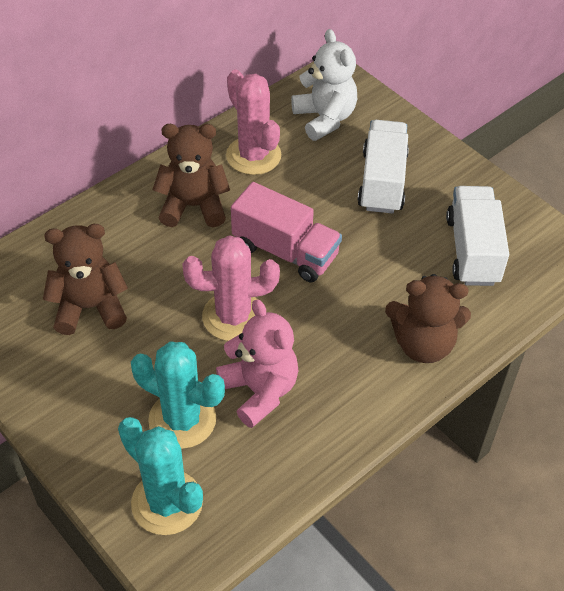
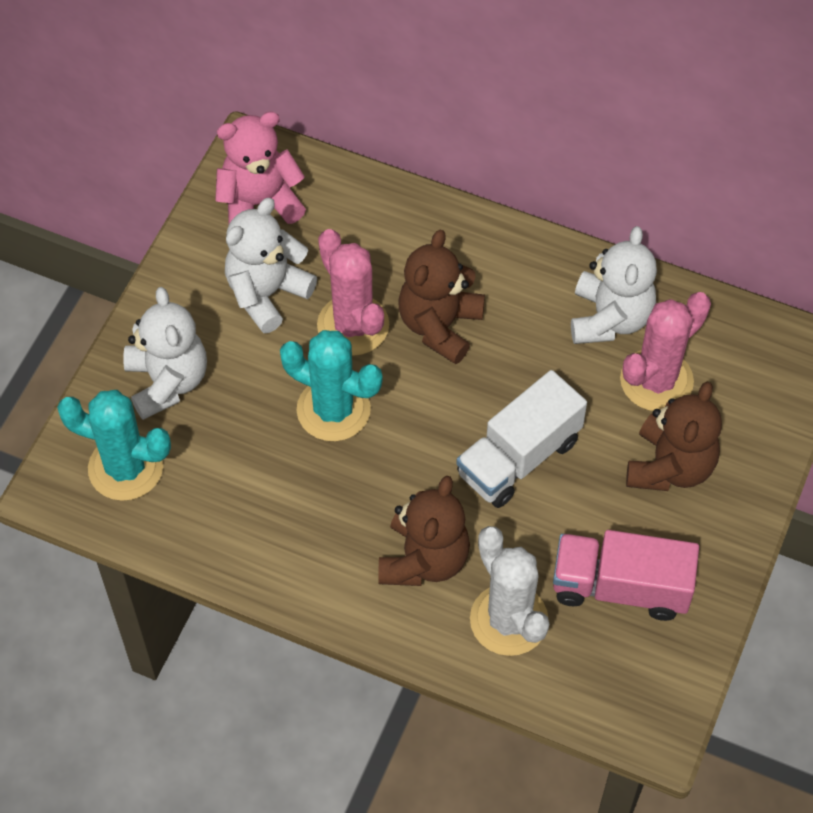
white cactus: 0 -> 1
white teddy bear: 1 -> 3
white truck: 2 -> 1

